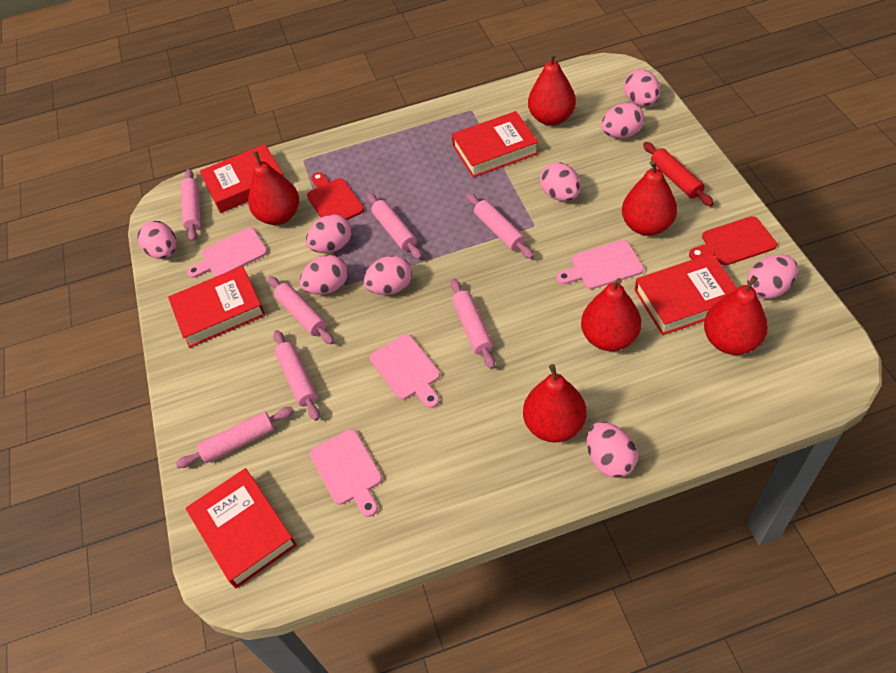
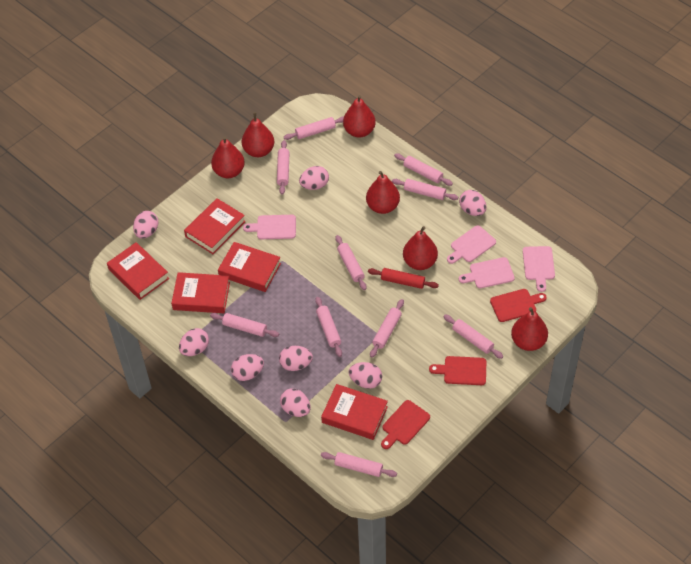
pink egg: 9 -> 8
pink rolling pin: 7 -> 10
red cutting board: 2 -> 3

